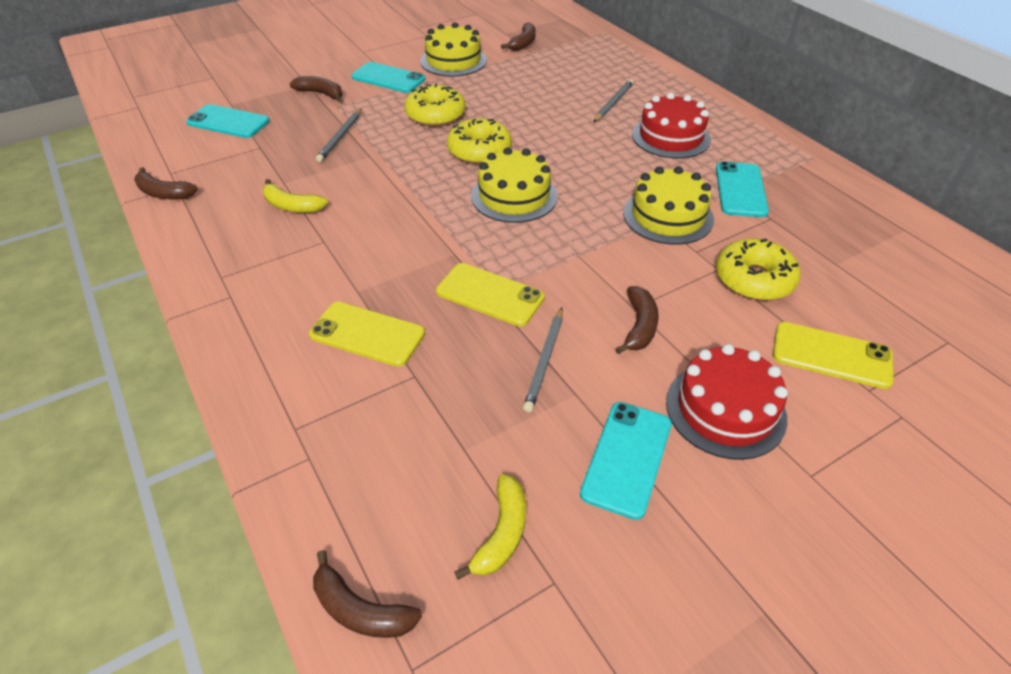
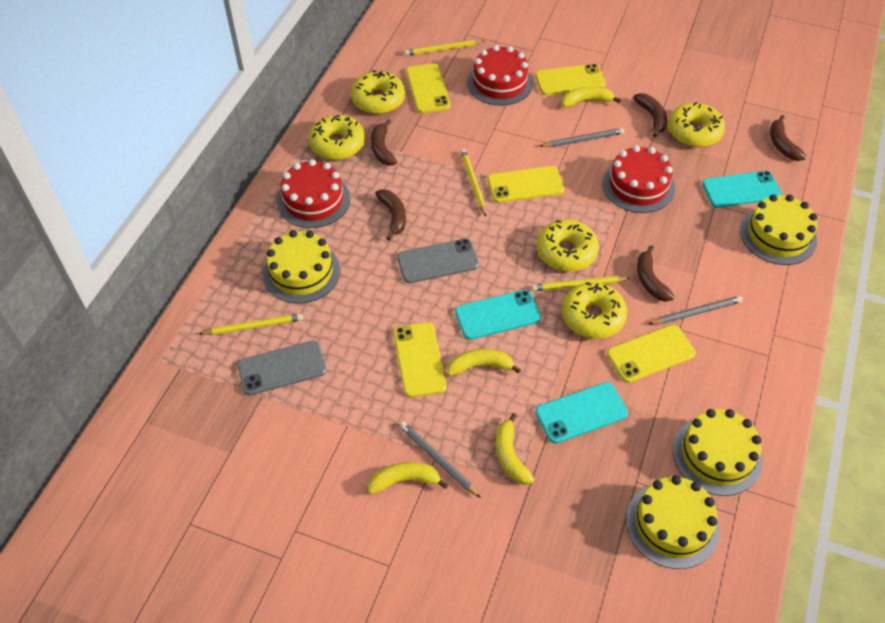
grey phone: 0 -> 2
red cake: 2 -> 3
turquoise phone: 4 -> 3
yellow banana: 2 -> 4
yellow cake: 3 -> 4
yellow donut: 3 -> 5
yellow pencil: 0 -> 4
yellow phone: 3 -> 5

